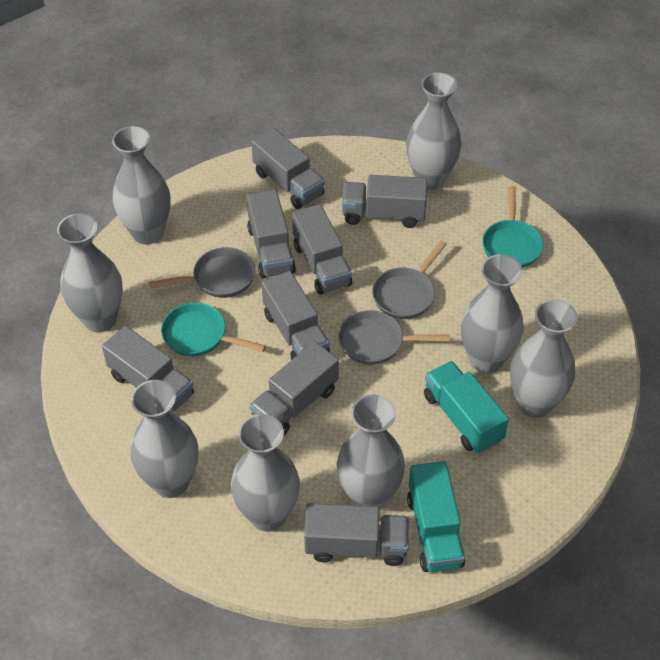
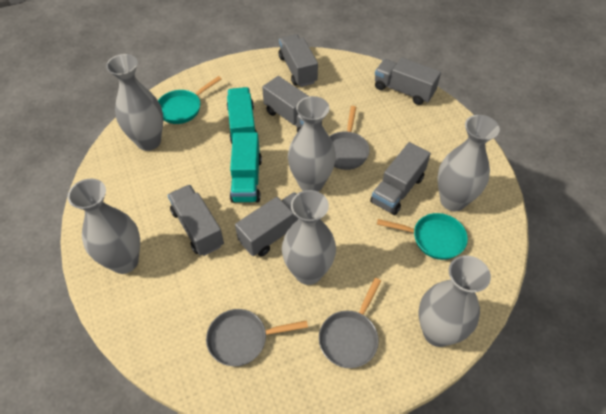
grey truck: 8 -> 6
grey vase: 8 -> 6

